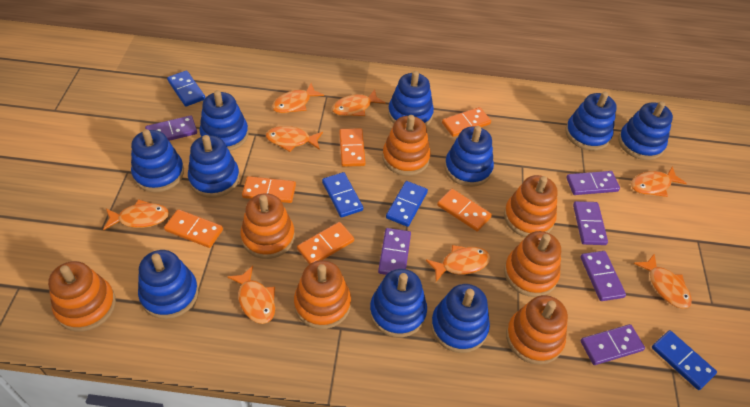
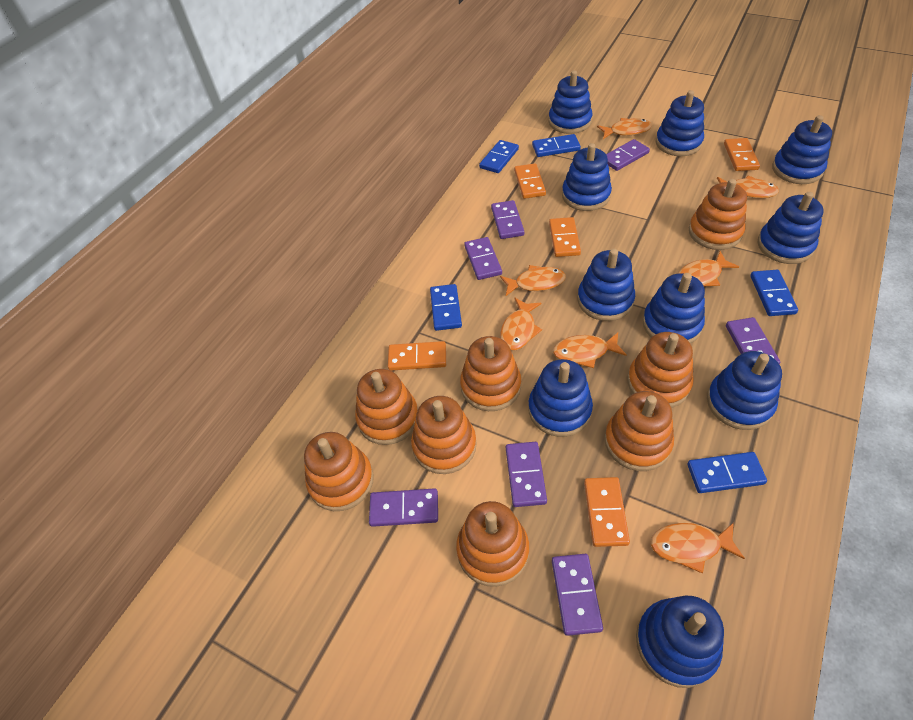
blue domino: 4 -> 5
orange domino: 6 -> 5
orange fish: 8 -> 7
orange stacking toy: 7 -> 8
purple domino: 6 -> 7

